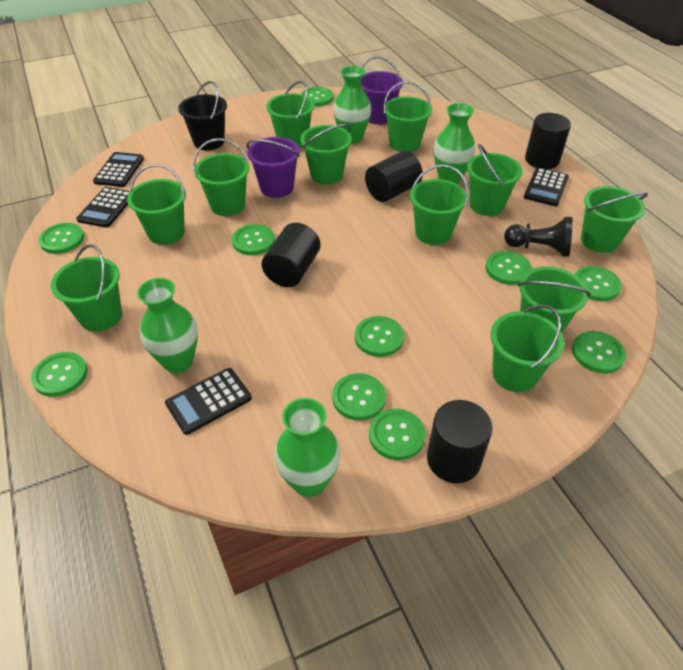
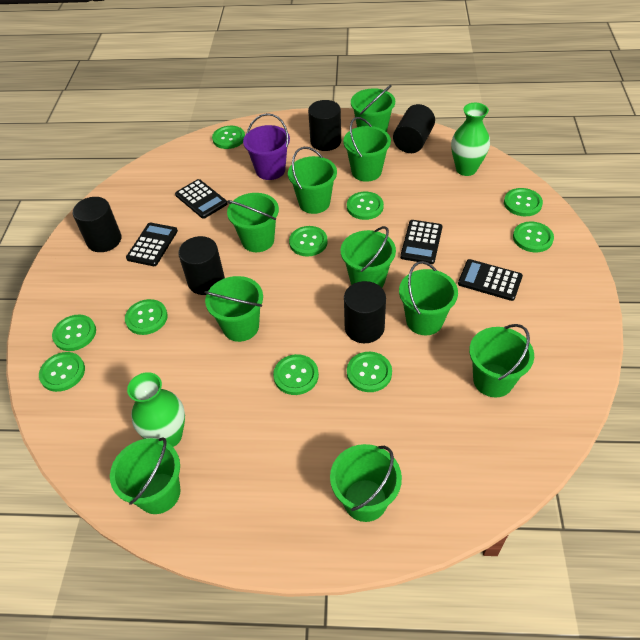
black bucket: 1 -> 0
black cylinder: 4 -> 5
black pawn: 1 -> 0
green bucket: 11 -> 10
green vase: 4 -> 2
purple bucket: 2 -> 1

